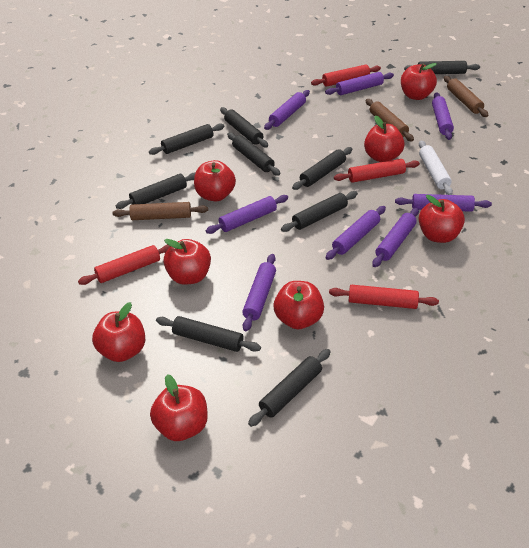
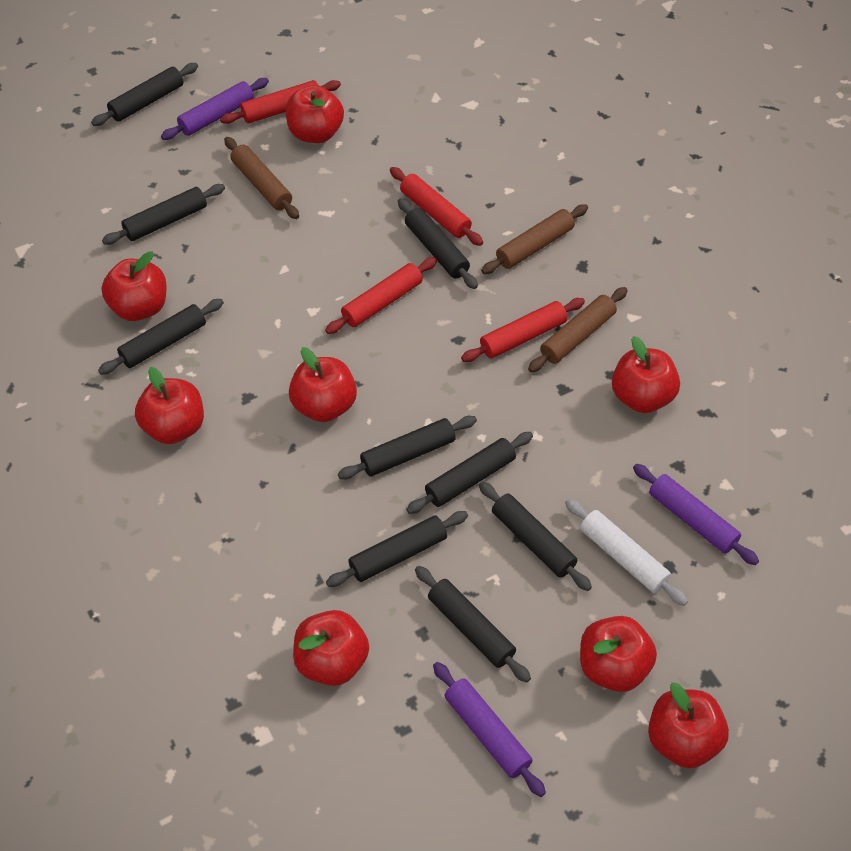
purple rolling pin: 8 -> 3

